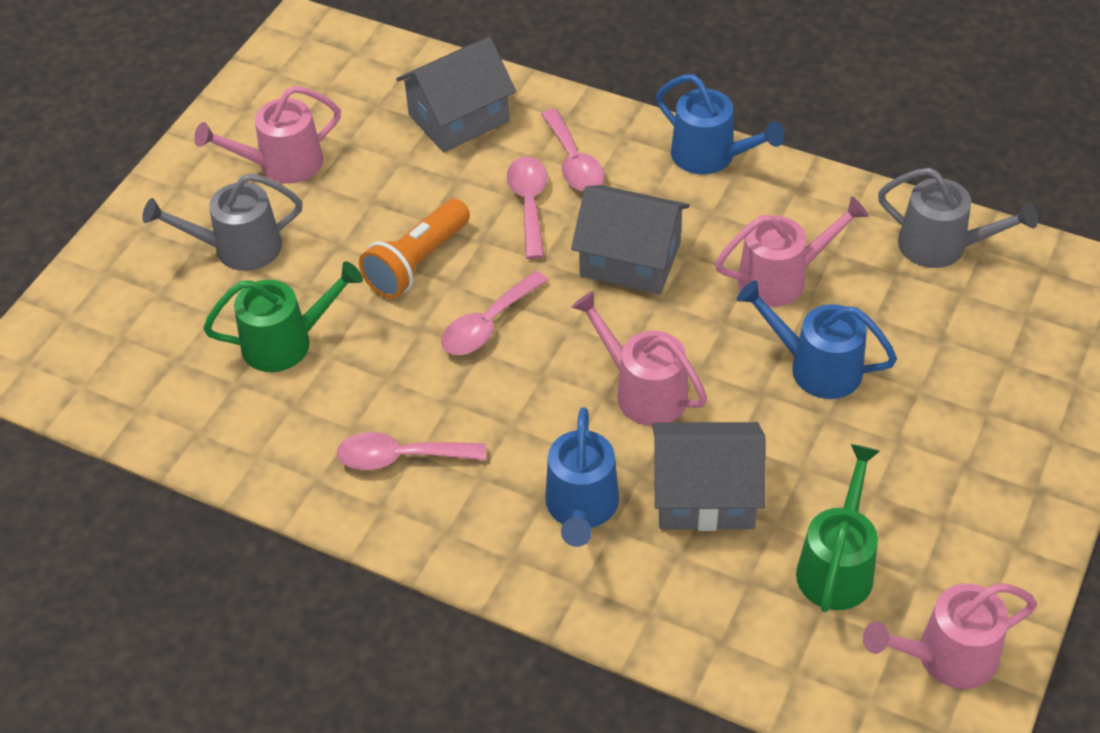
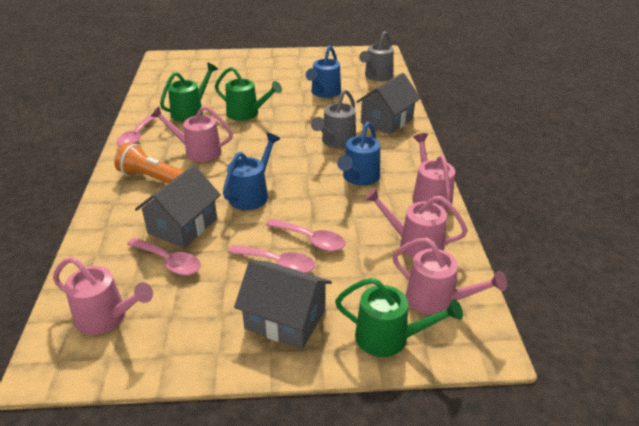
green watering can: 2 -> 3
pink watering can: 4 -> 5

